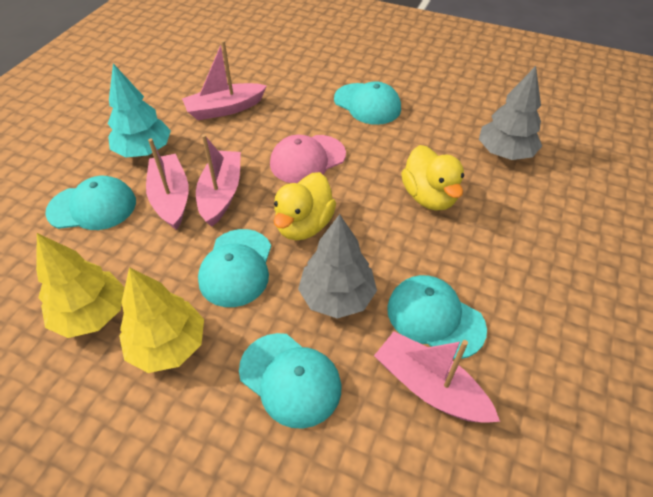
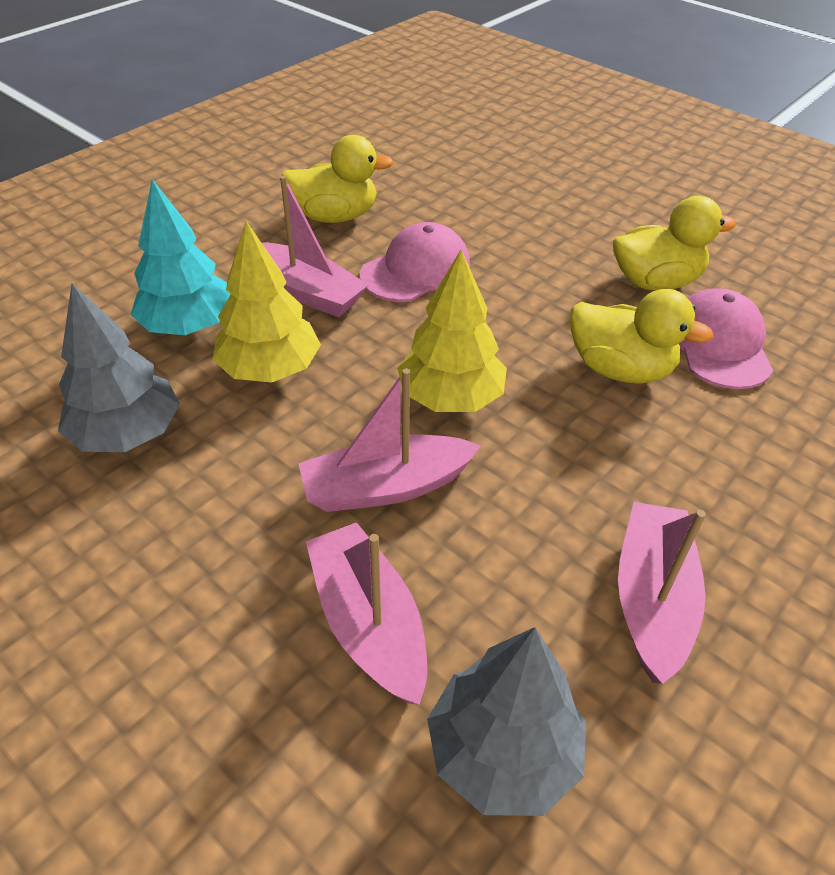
pink cap: 1 -> 2
turquoise cap: 5 -> 0
yellow duck: 2 -> 3

